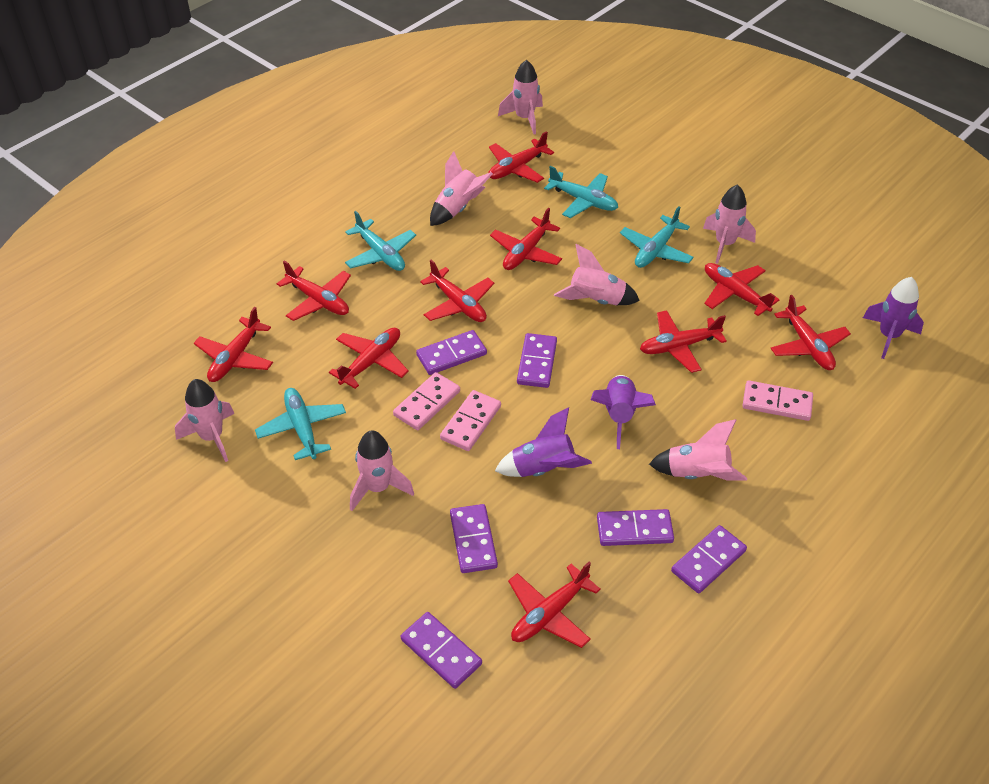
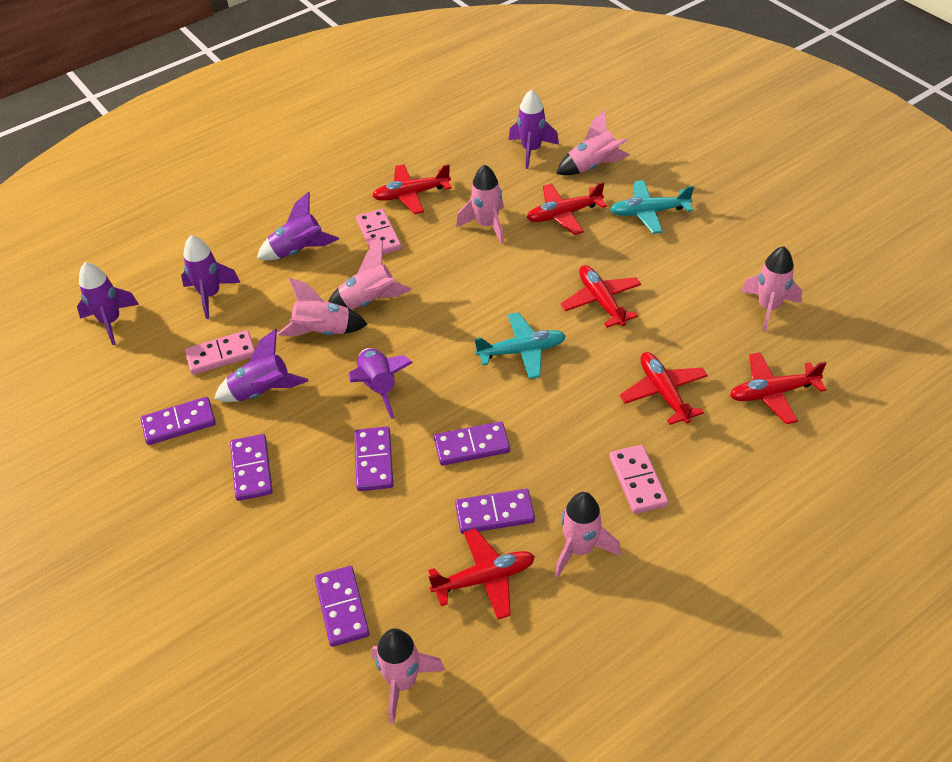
purple rocket: 3 -> 6
red plane: 10 -> 6
turquoise plane: 4 -> 2

